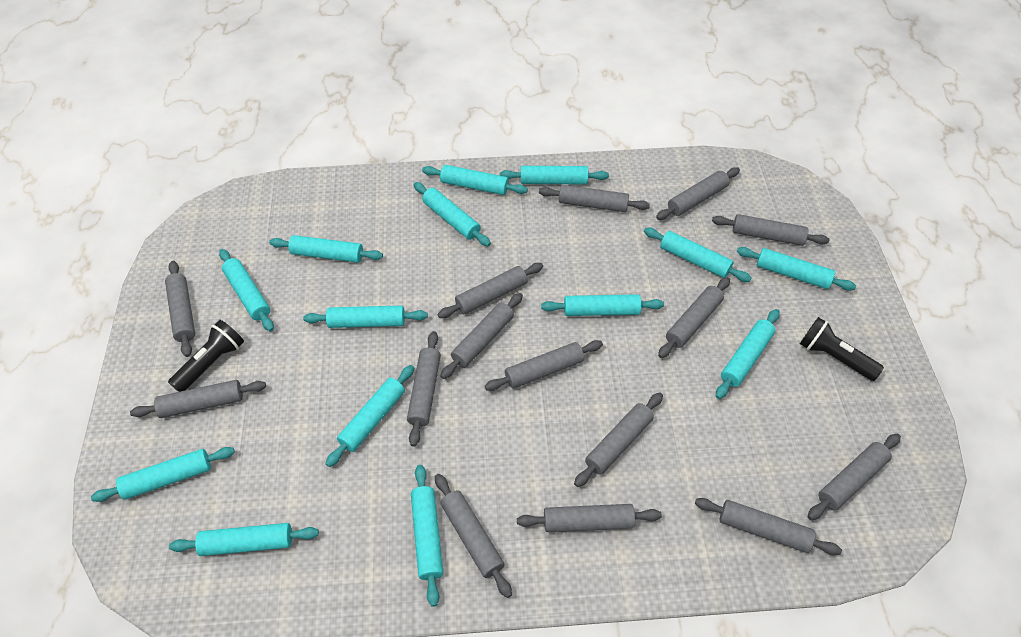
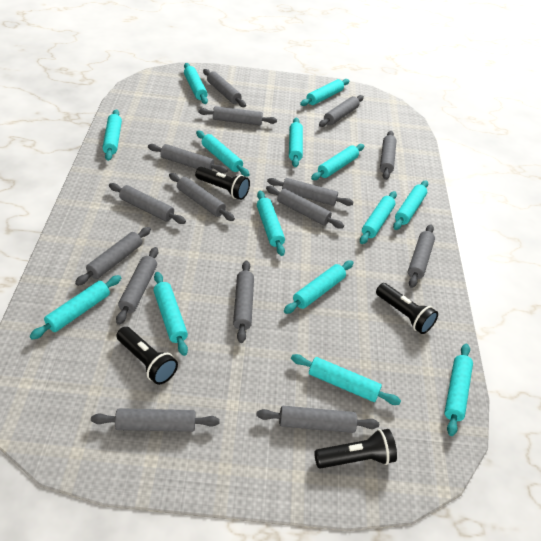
black flashlight: 2 -> 4

